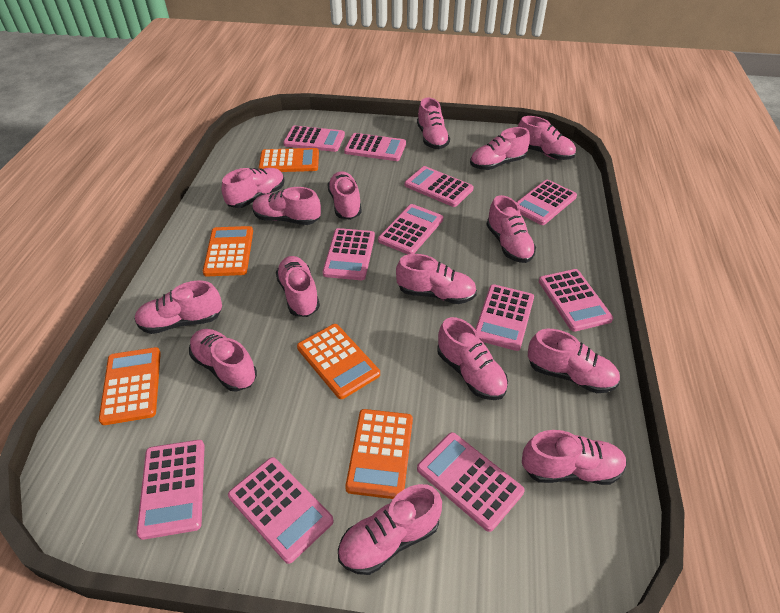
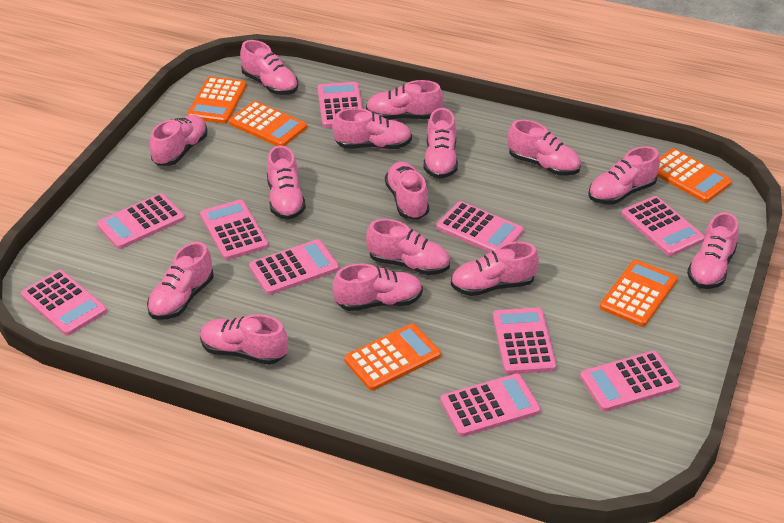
pink calculator: 11 -> 10

